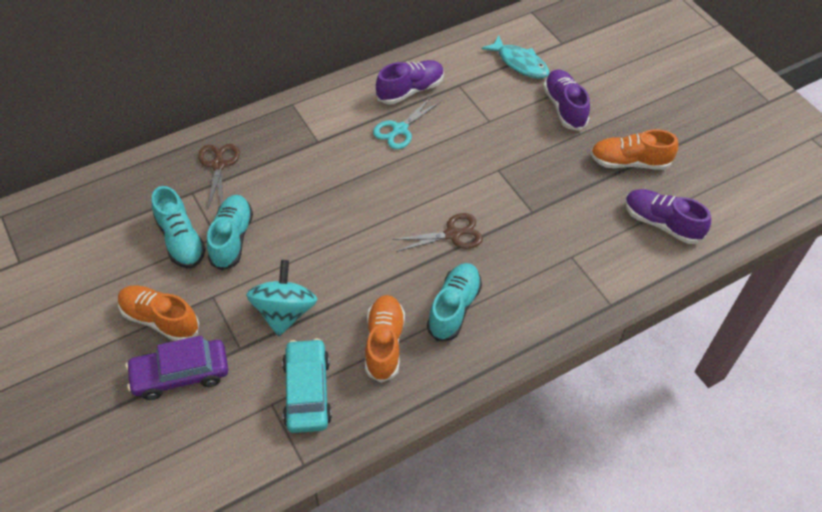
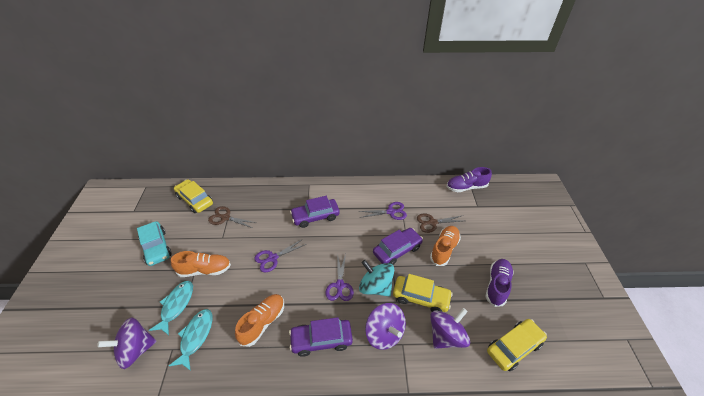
purple car: 1 -> 3
purple scissors: 0 -> 3
purple shoe: 3 -> 2
purple spinning top: 0 -> 3
turquoise fish: 1 -> 2
turquoise scissors: 1 -> 0
turquoise shoe: 3 -> 0
yellow car: 0 -> 3

